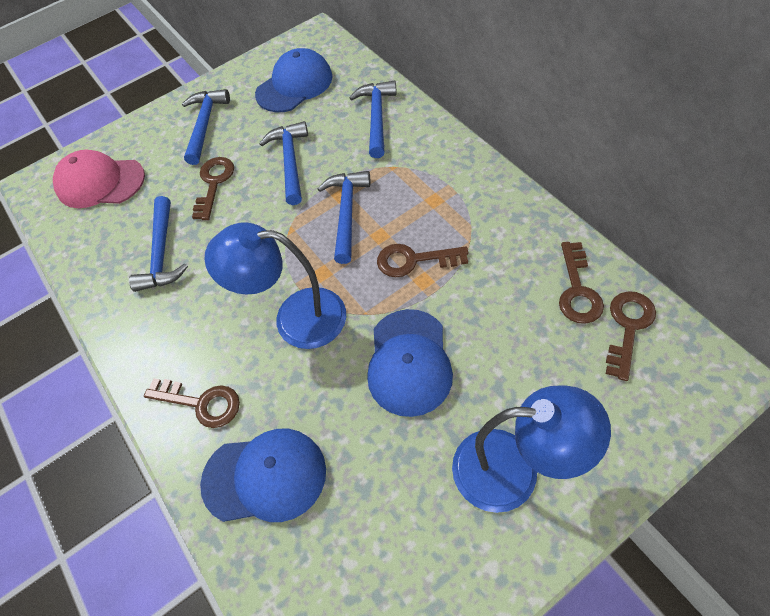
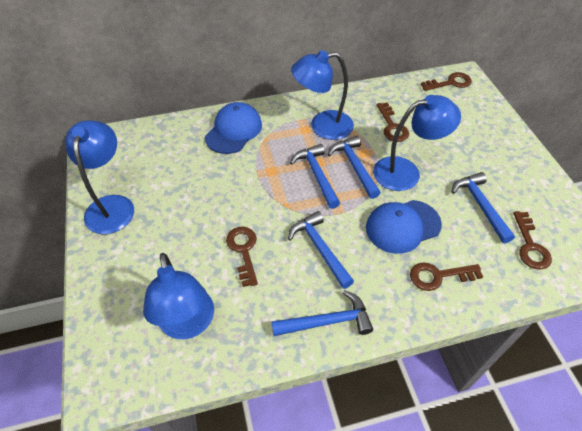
blue cap: 3 -> 2
blue lamp: 2 -> 4
pink cap: 1 -> 0

